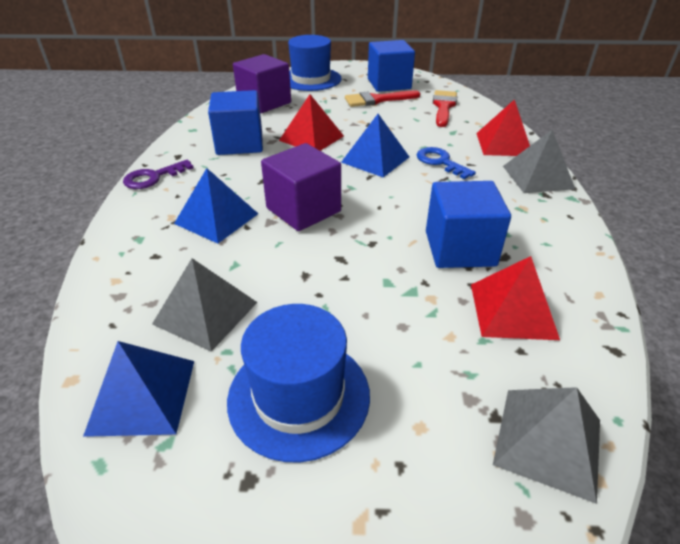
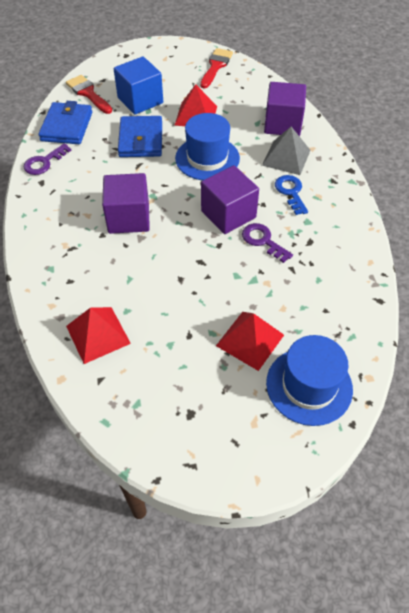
blue cube: 3 -> 1
blue pyramid: 3 -> 0
blue wallet: 0 -> 2
grey pyramid: 3 -> 1
purple cube: 2 -> 3
purple key: 1 -> 2

